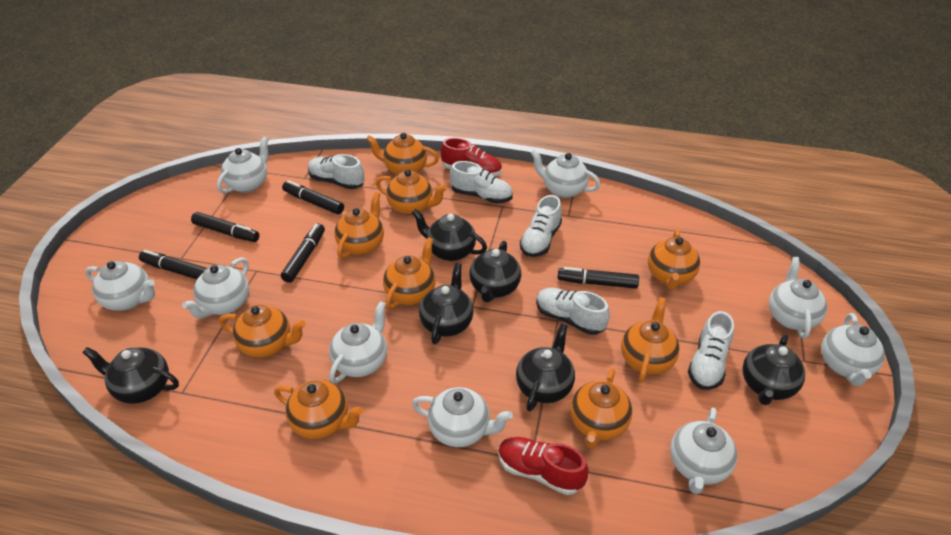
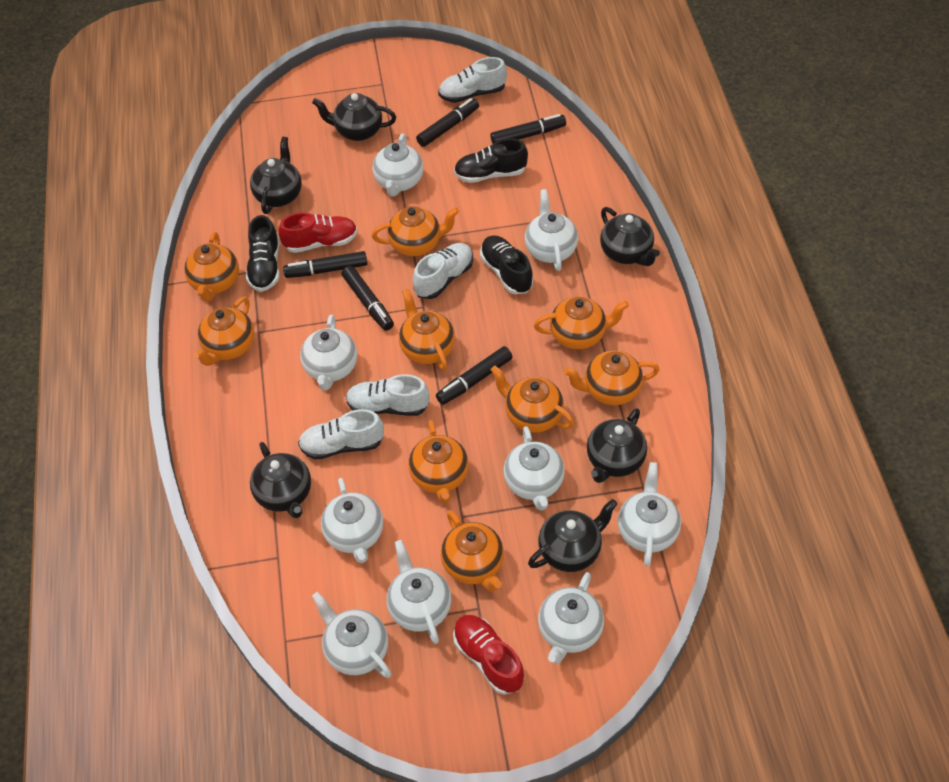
black shoe: 0 -> 3
white shoe: 5 -> 4

